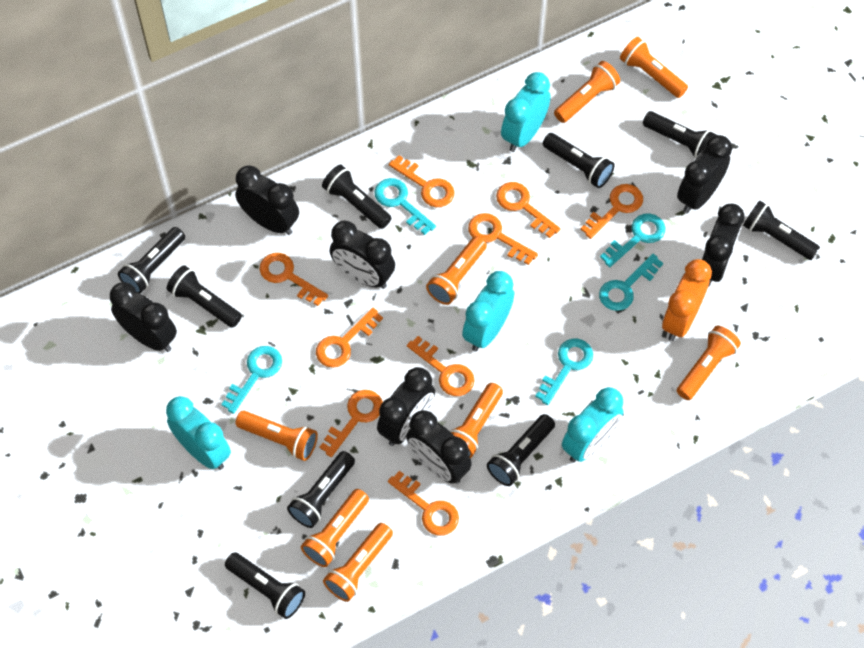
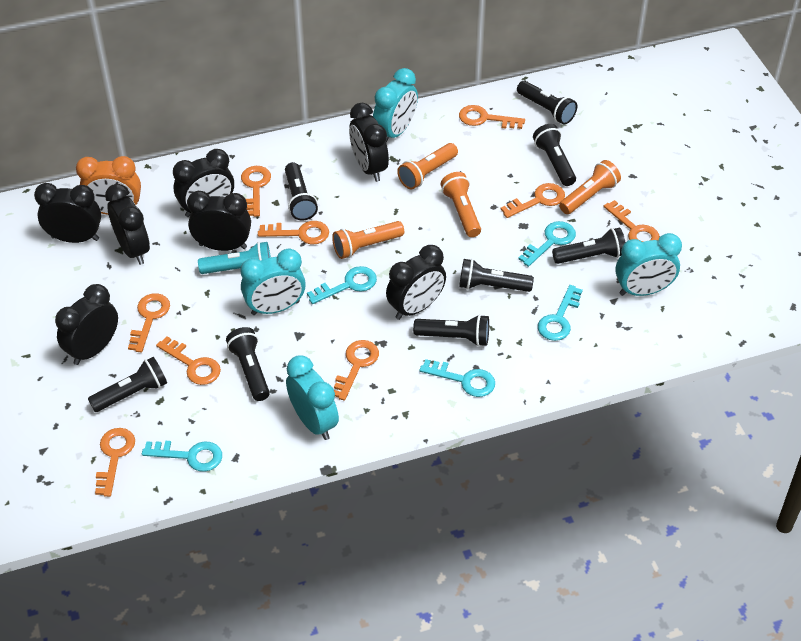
black flashlight: 9 -> 8
orange flashlight: 8 -> 4
turquoise flashlight: 0 -> 1

